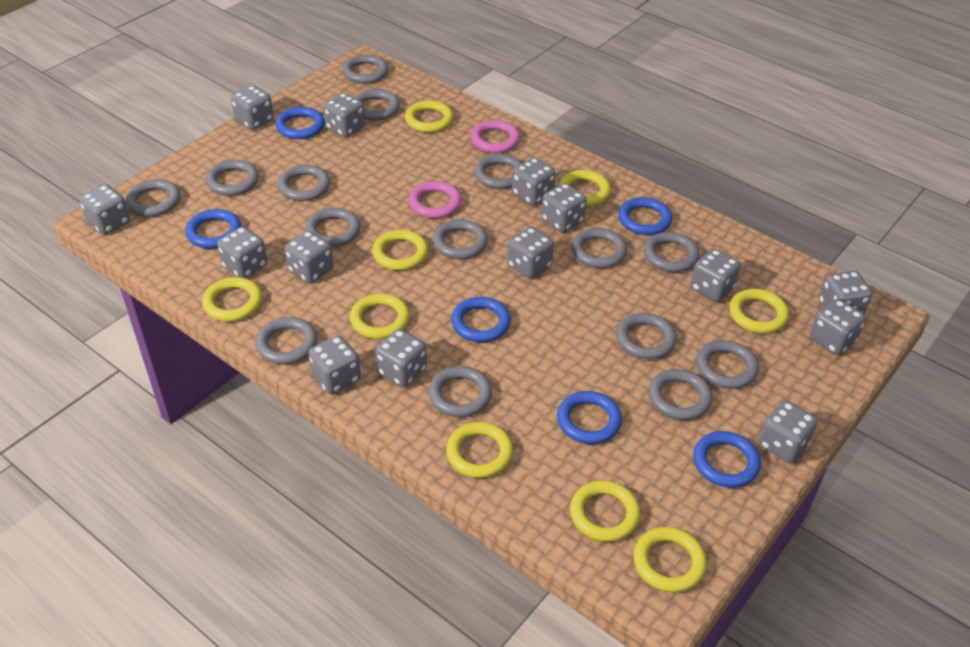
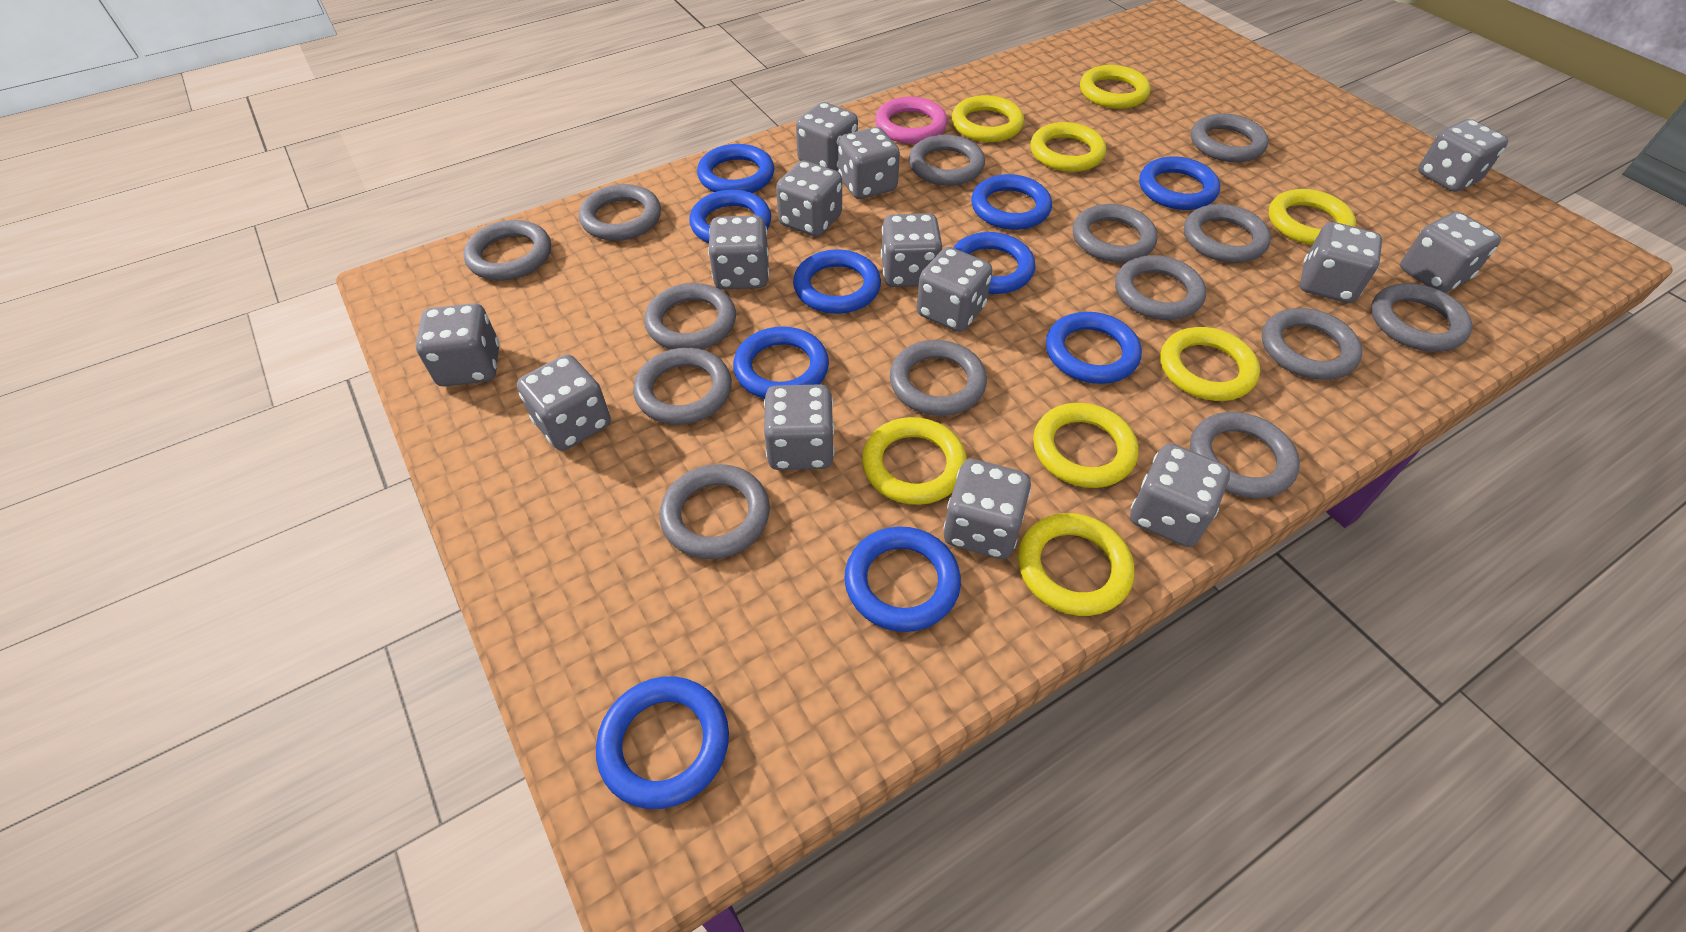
blue ring: 6 -> 10
grey ring: 15 -> 14
pink ring: 2 -> 1
yellow ring: 9 -> 8

